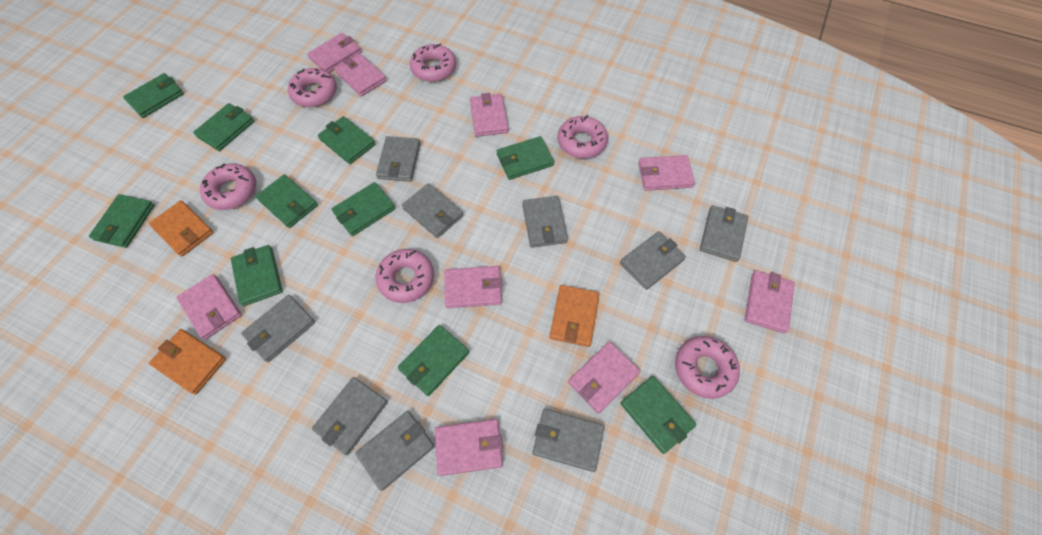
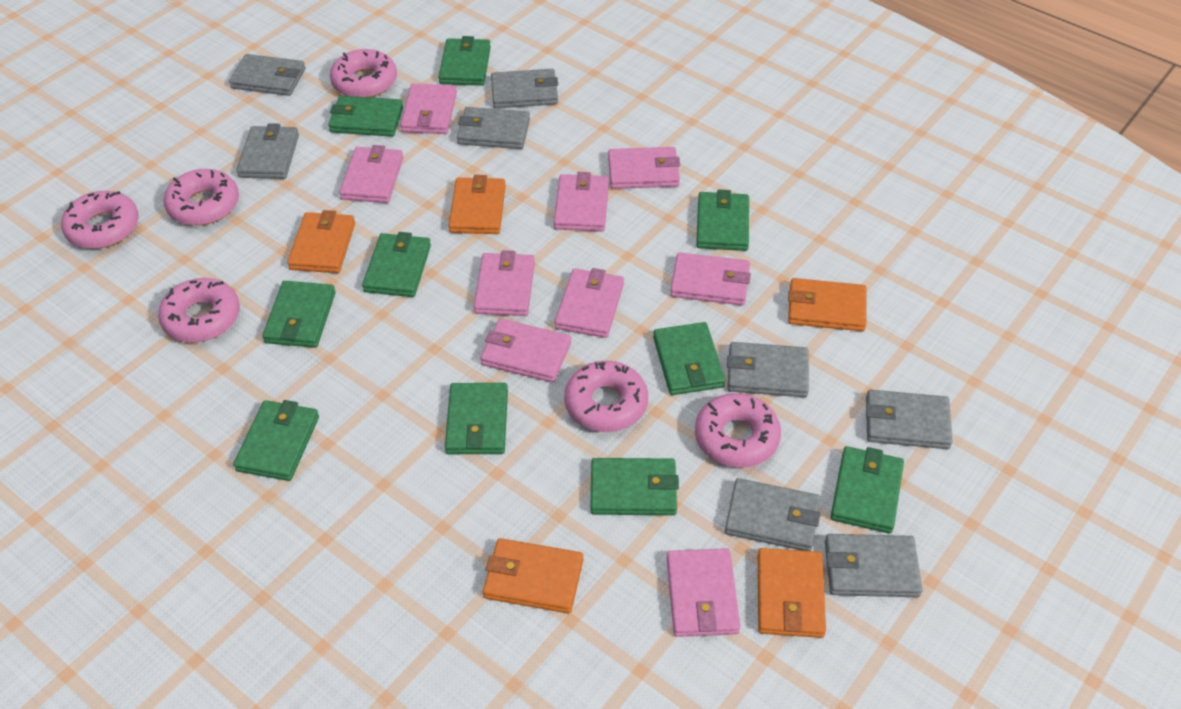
grey wallet: 9 -> 8
orange wallet: 3 -> 5

